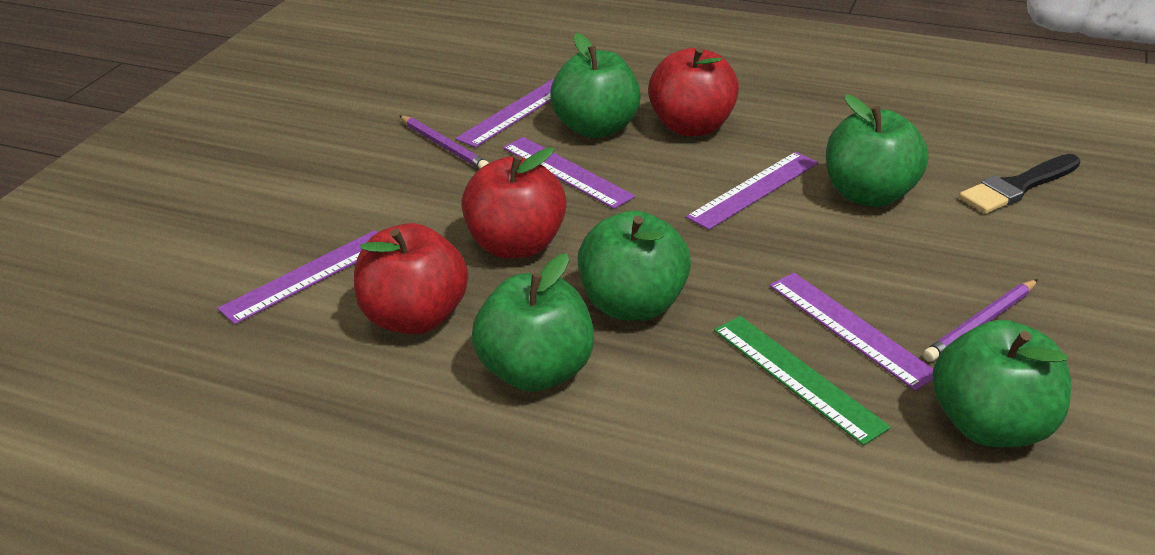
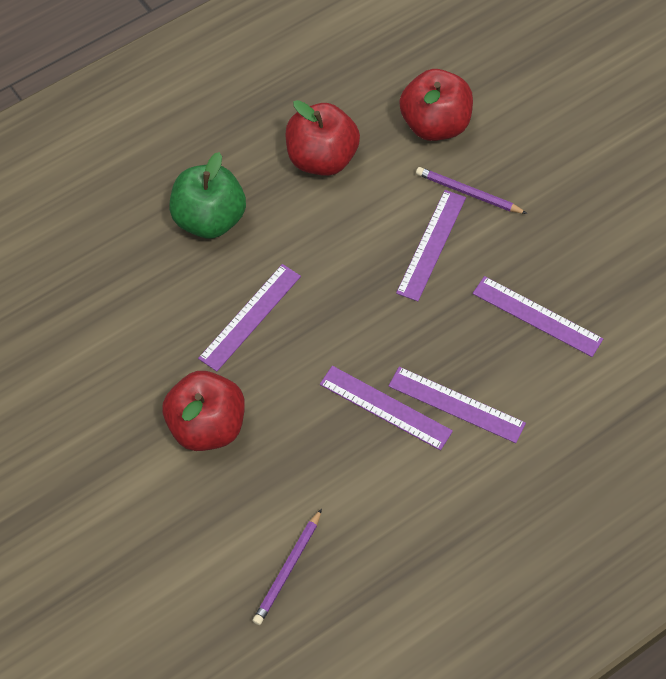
black brush: 1 -> 0
green apple: 5 -> 1
green ruler: 1 -> 0

